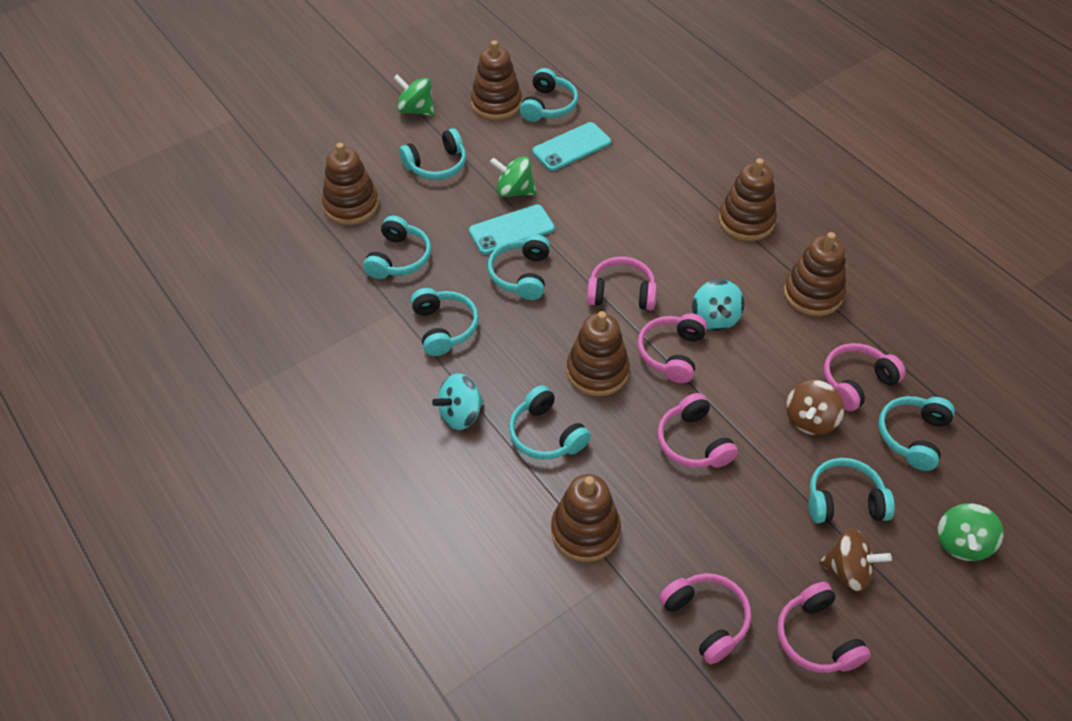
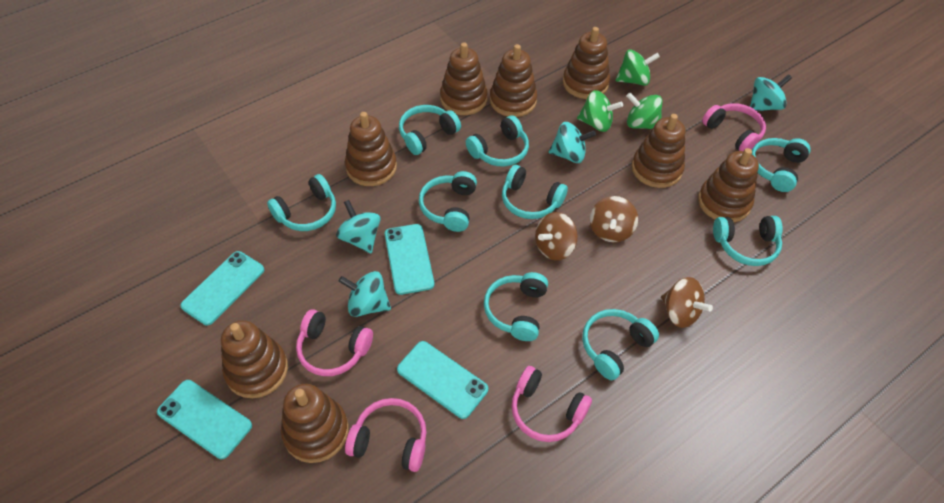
brown spinning top: 2 -> 3
brown stacking toy: 6 -> 8
pink headphones: 6 -> 4
turquoise headphones: 8 -> 9
turquoise phone: 2 -> 4
turquoise spinning top: 2 -> 4

